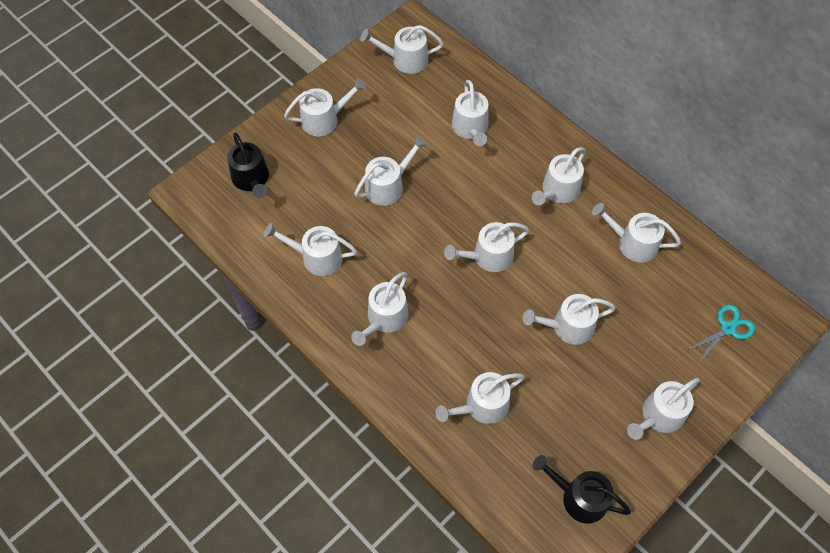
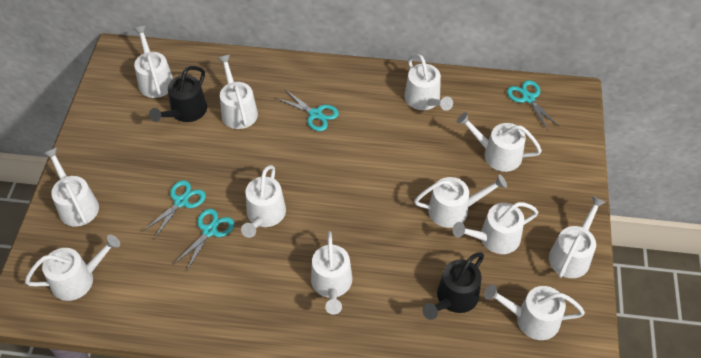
turquoise scissors: 1 -> 4

